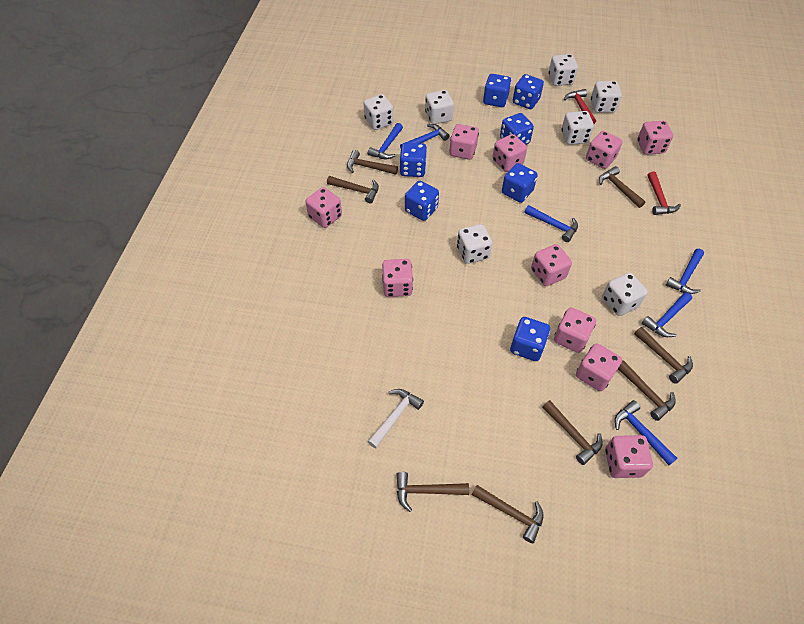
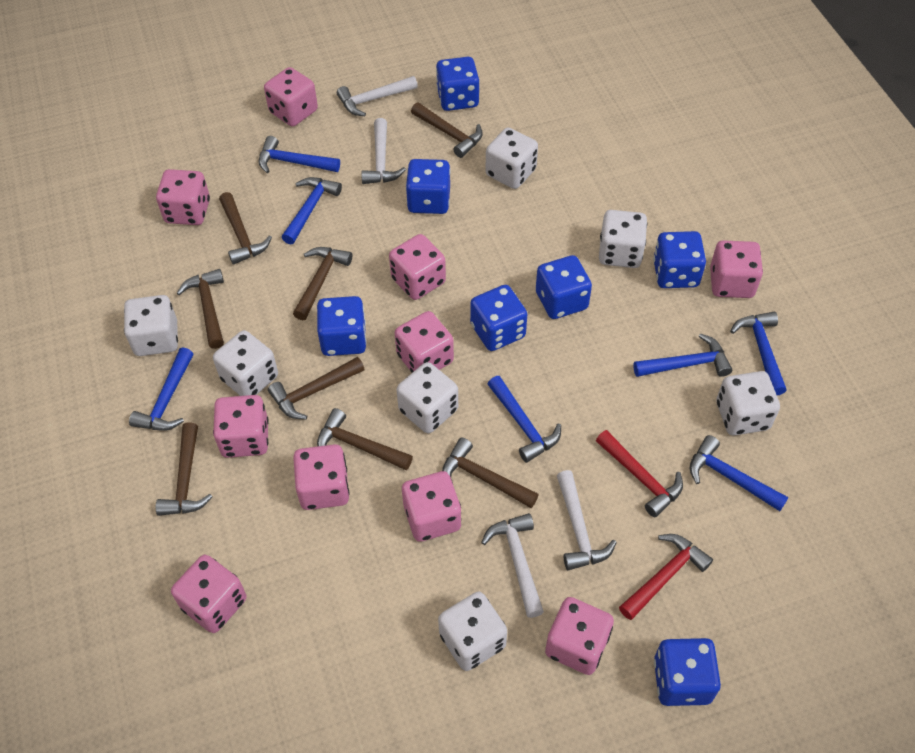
blue hammer: 6 -> 7
white hammer: 1 -> 4

